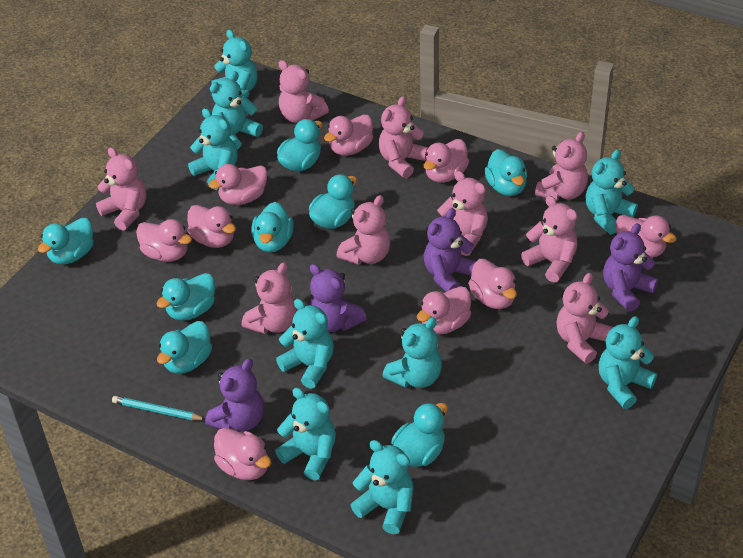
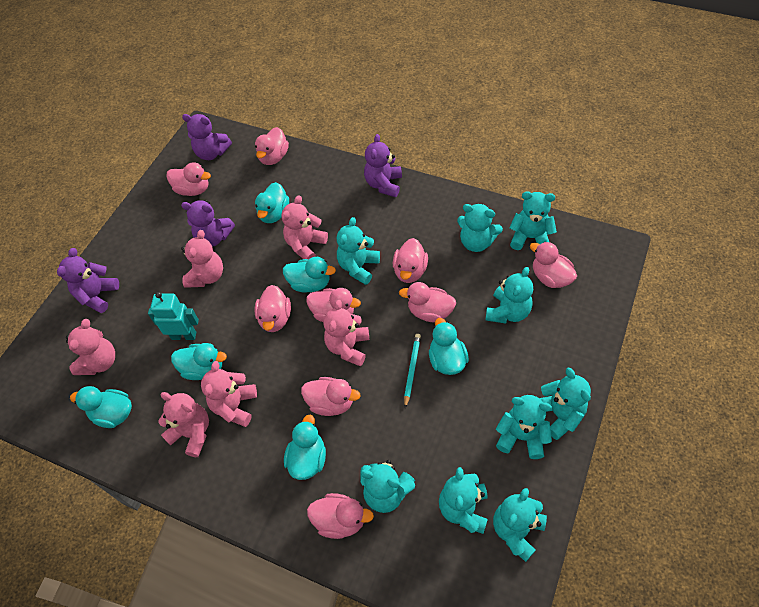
pink teddy bear: 9 -> 6
turquoise duck: 8 -> 6
turquoise robot: 0 -> 1

